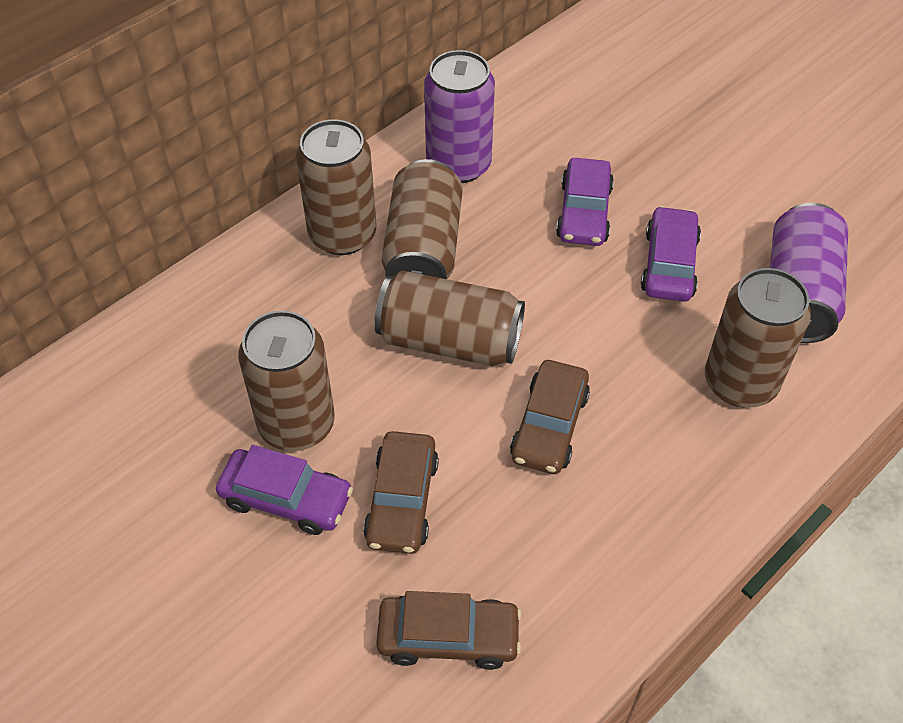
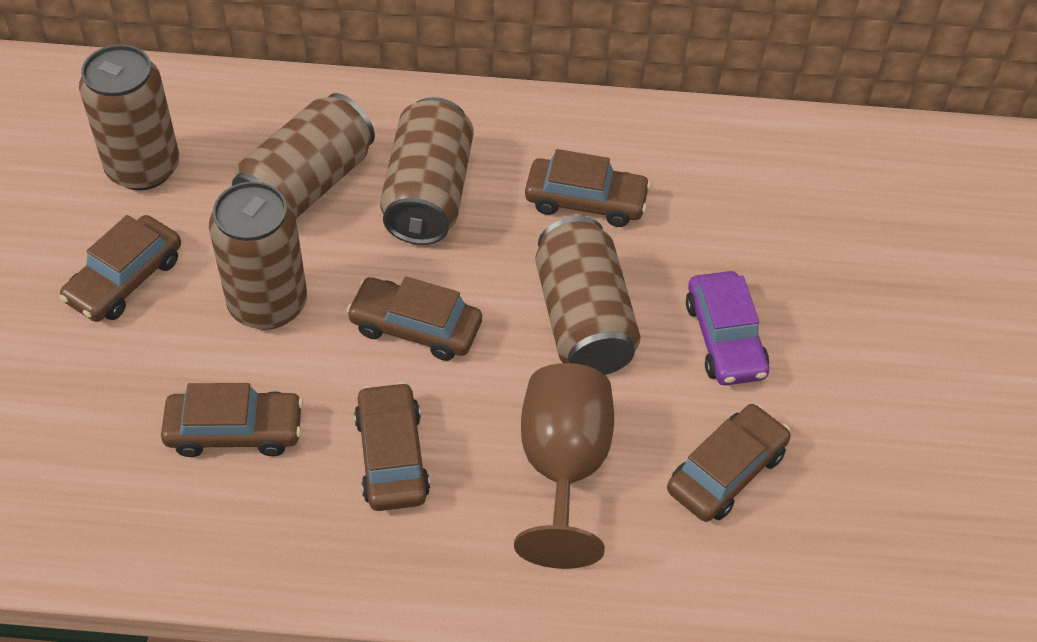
brown car: 3 -> 6
brown goblet: 0 -> 1
purple can: 2 -> 0
purple car: 3 -> 1

